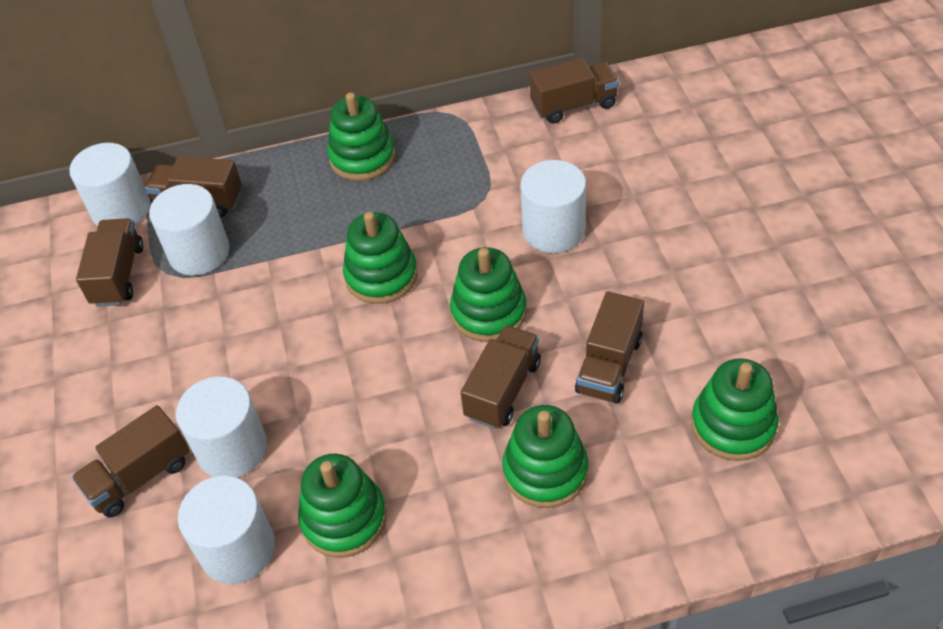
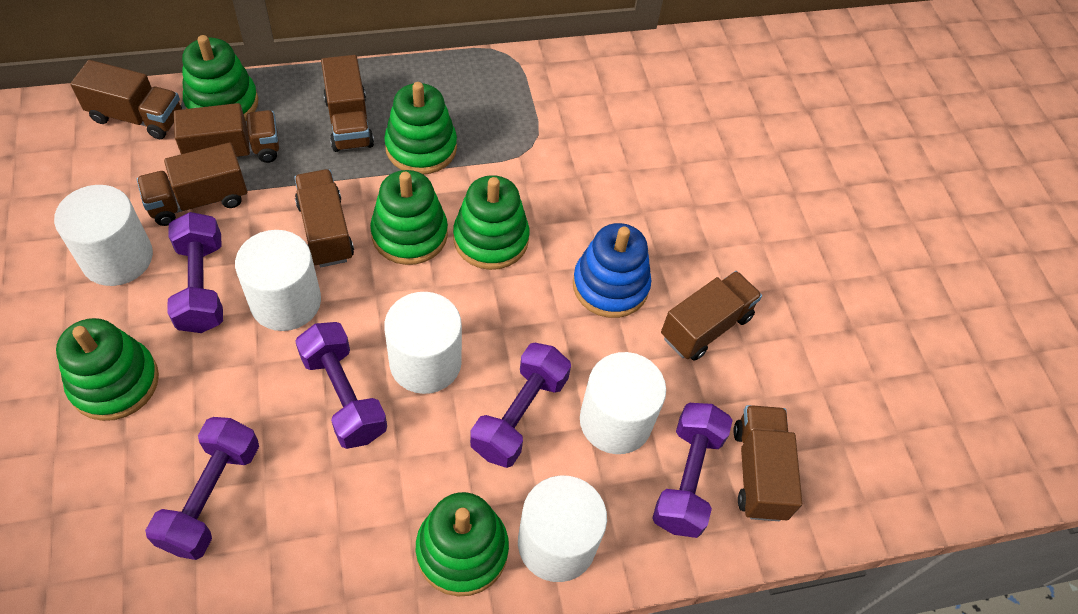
blue stacking toy: 0 -> 1
brown truck: 6 -> 7
purple dumbbell: 0 -> 5

